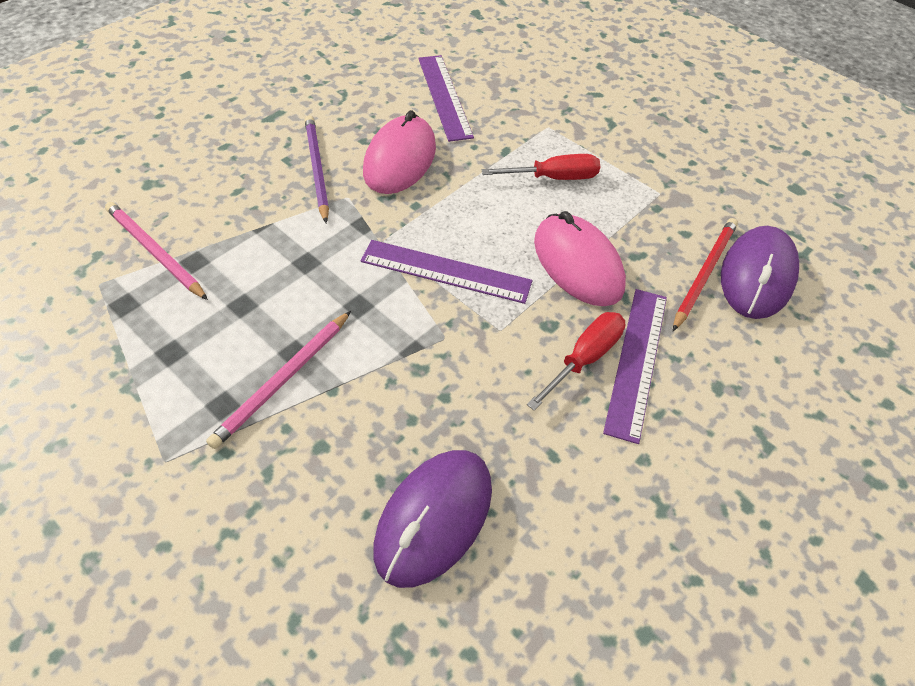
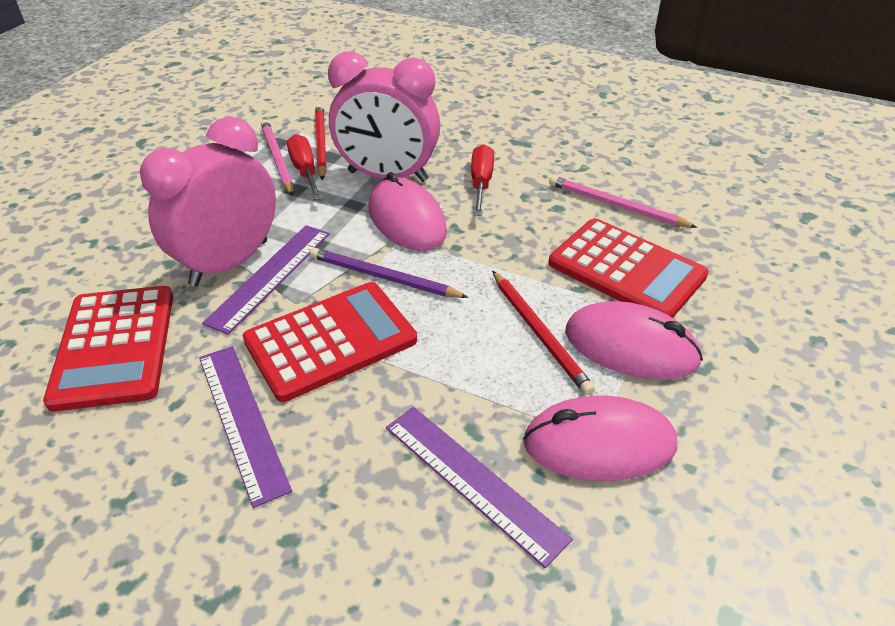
pink clock: 0 -> 2
pink mouse: 2 -> 3
purple mouse: 2 -> 0
red calculator: 0 -> 3
red pencil: 1 -> 2

